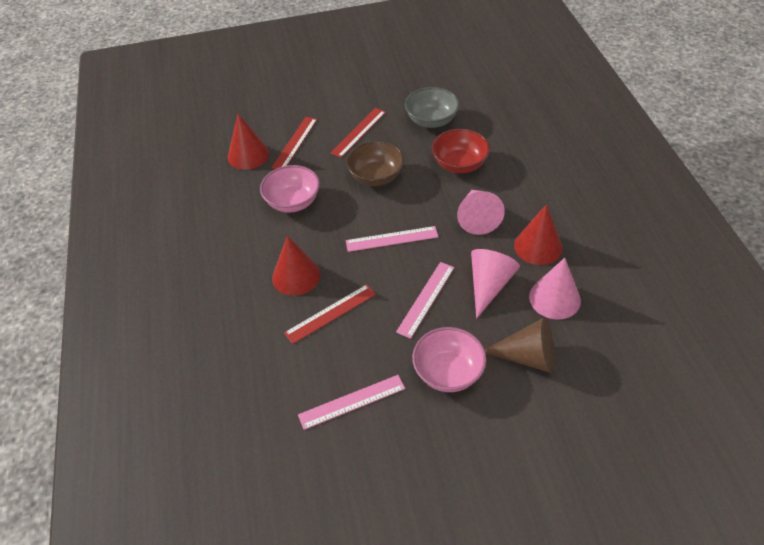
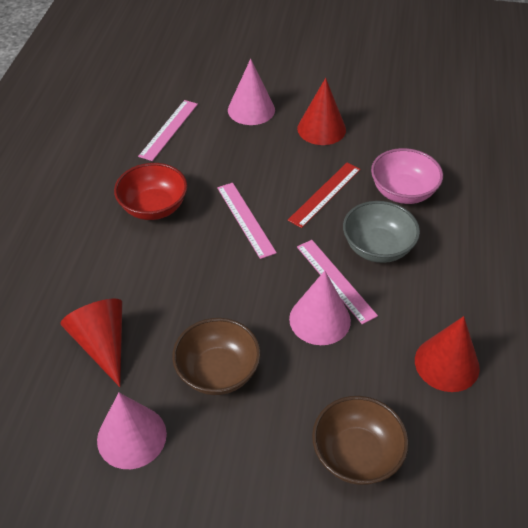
brown bowl: 1 -> 2
brown cone: 1 -> 0
pink bowl: 2 -> 1
red ruler: 3 -> 1

